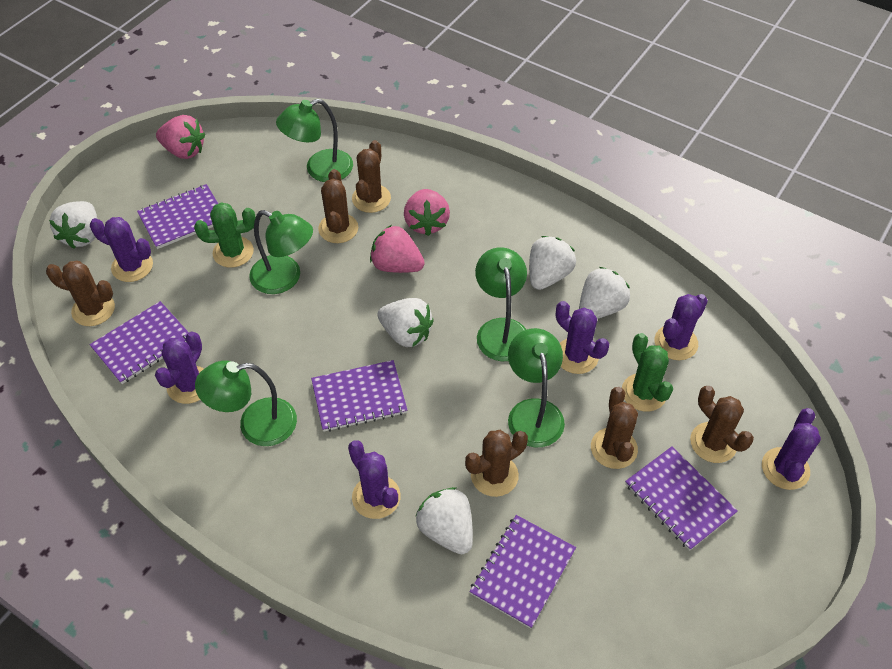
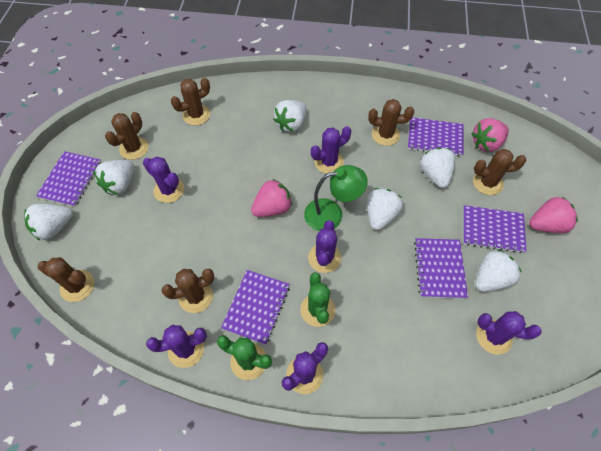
green lamp: 5 -> 1
white strawberry: 5 -> 6

